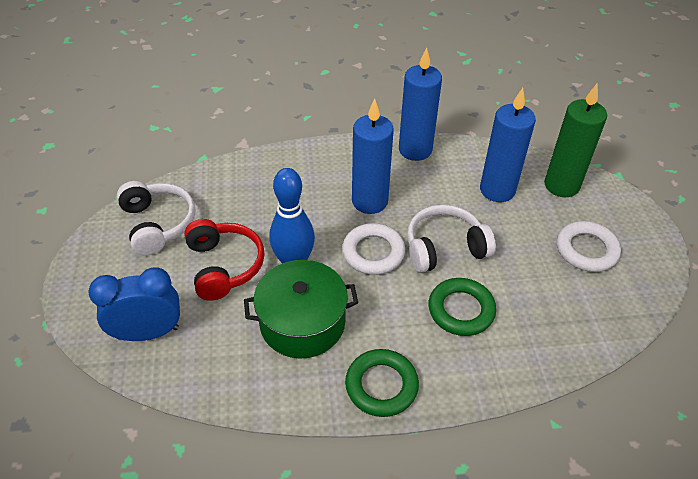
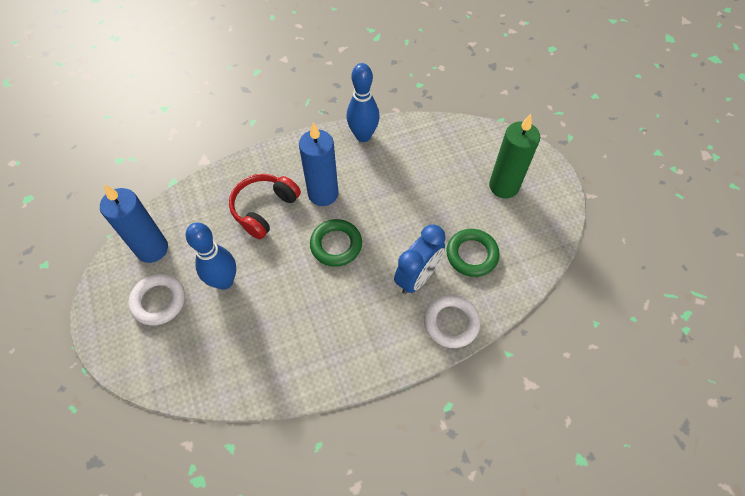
blue bowling pin: 1 -> 2
blue candle: 3 -> 2
green pot: 1 -> 0
white headphones: 2 -> 0

